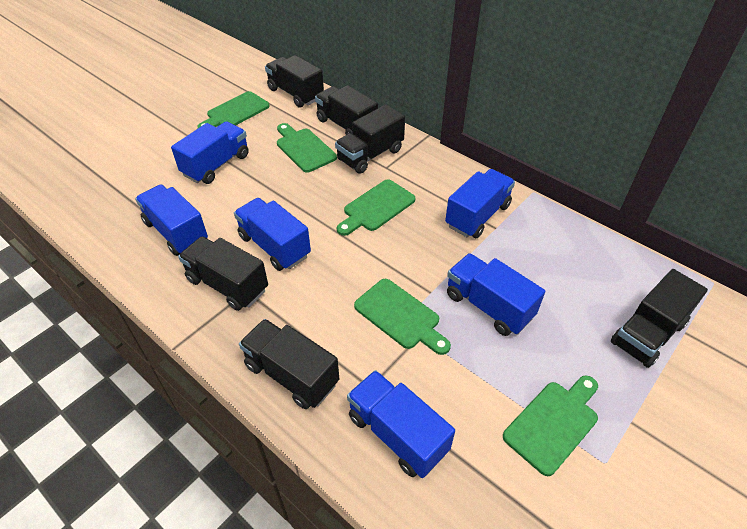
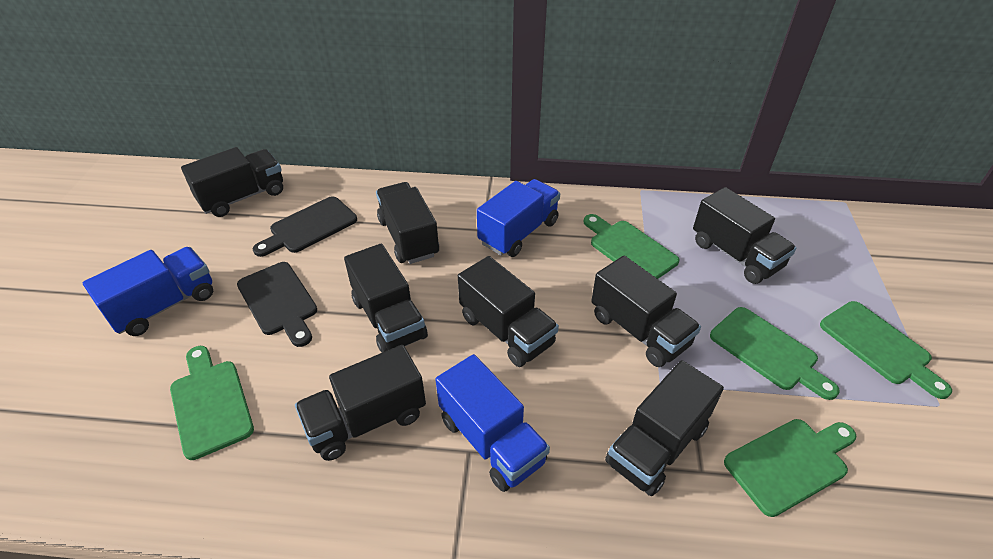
black cutting board: 0 -> 2
black truck: 6 -> 8
blue truck: 6 -> 3

